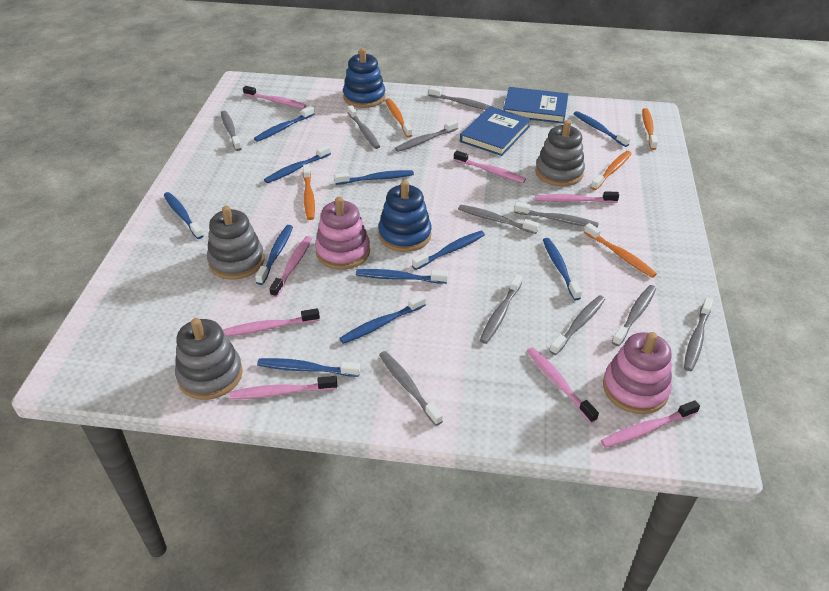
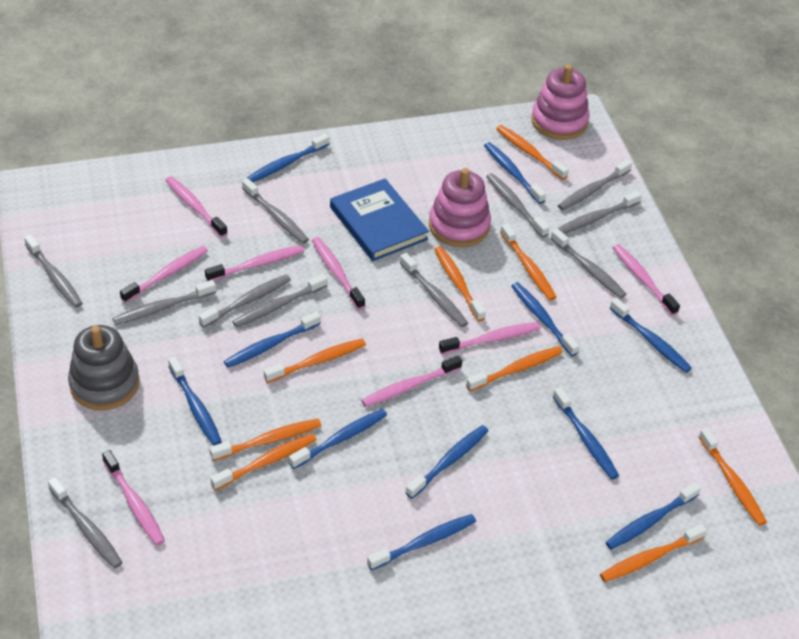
blue book: 2 -> 1
blue stacking toy: 2 -> 0
grey stacking toy: 3 -> 1
orange toothbrush: 5 -> 9

